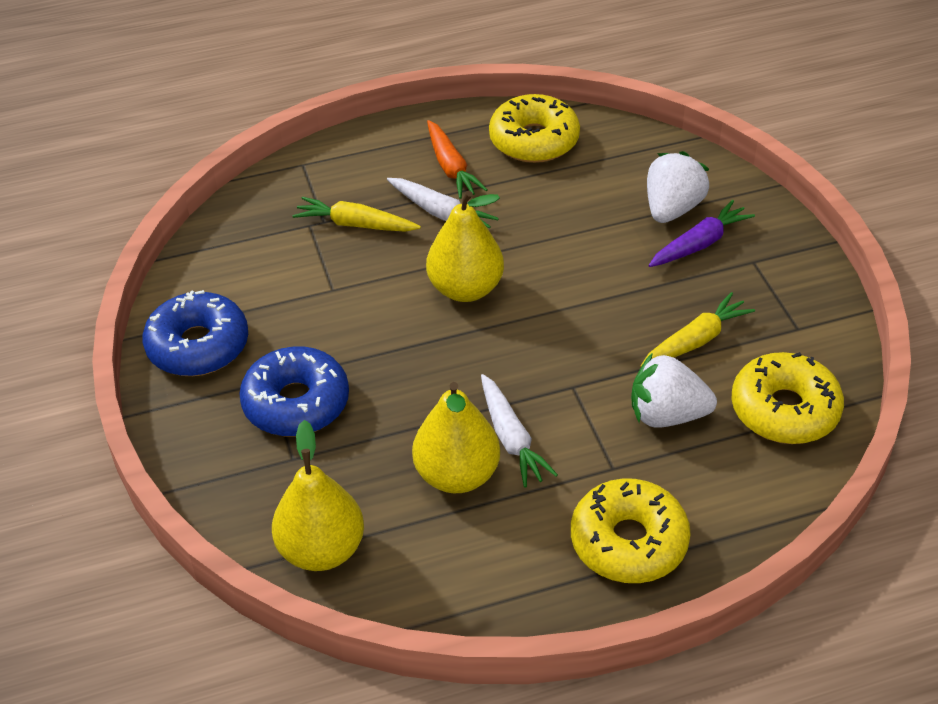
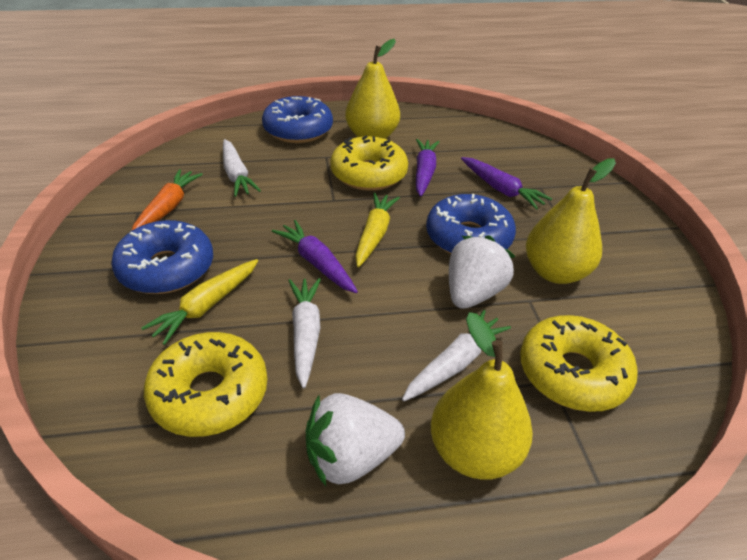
blue donut: 2 -> 3
purple carrot: 1 -> 3
white carrot: 2 -> 3

